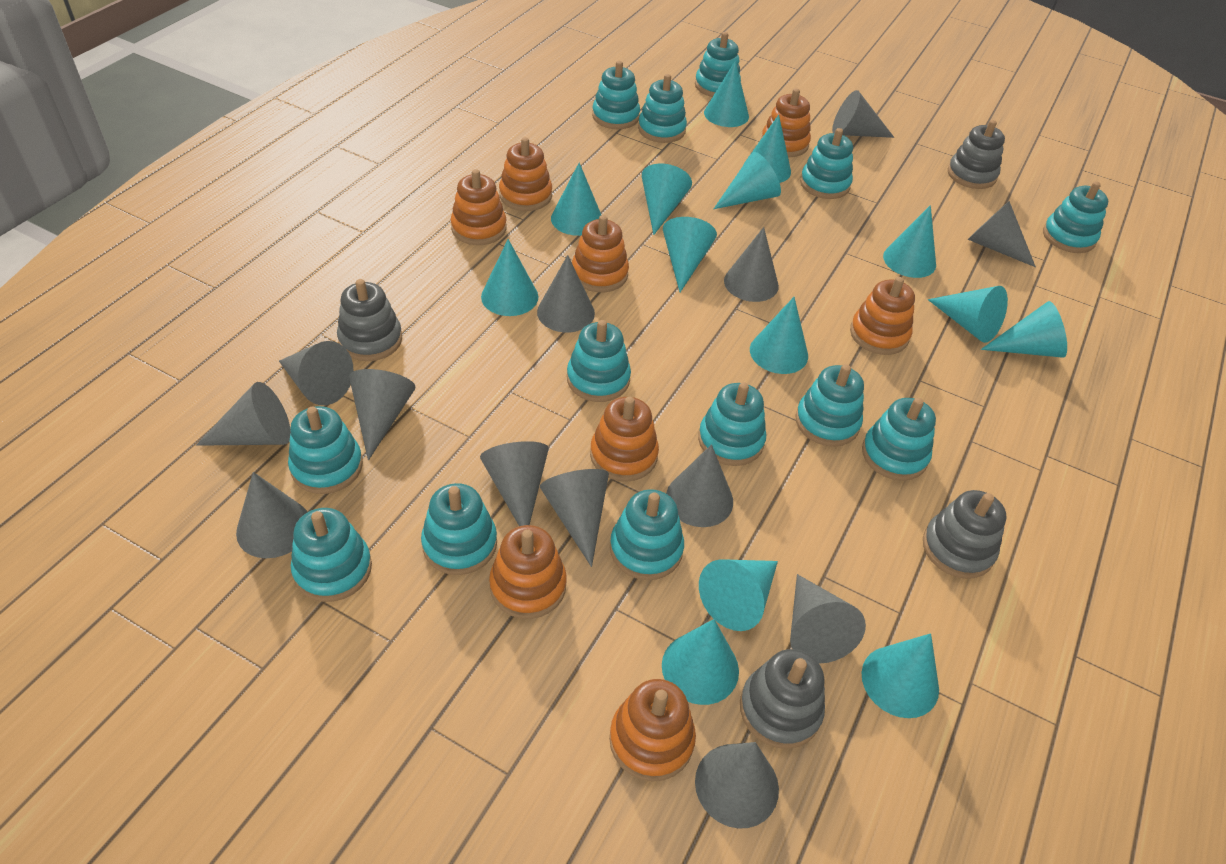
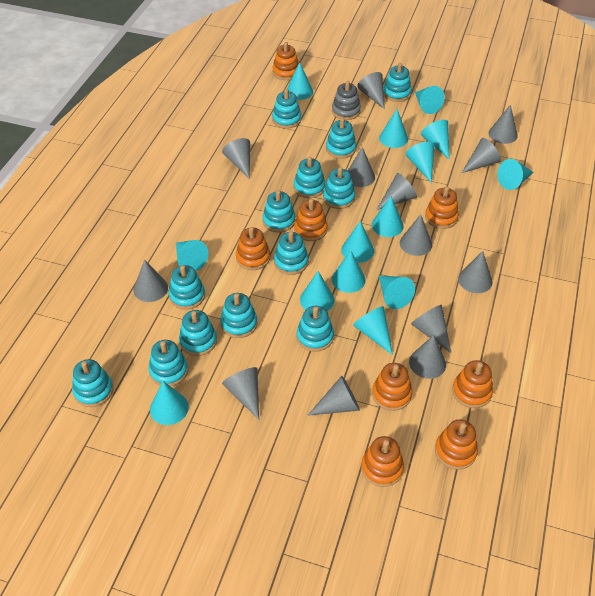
grey stacking toy: 4 -> 1

